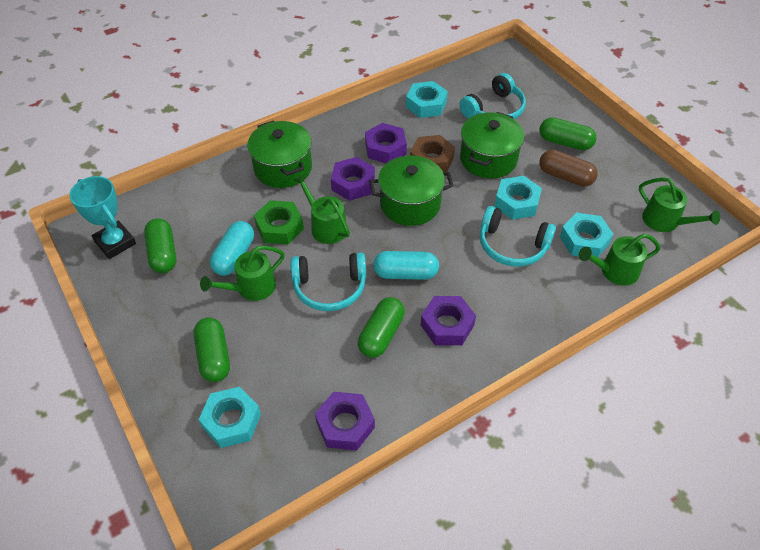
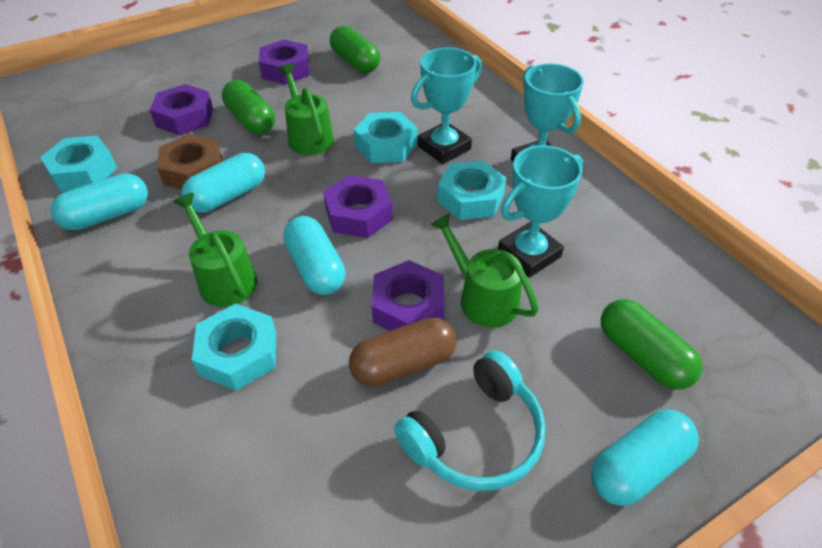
green capsule: 4 -> 3
green nut: 1 -> 0
green pot: 3 -> 0
green watering can: 4 -> 3
turquoise capsule: 2 -> 4
turquoise headphones: 3 -> 1
turquoise trophy: 1 -> 3

